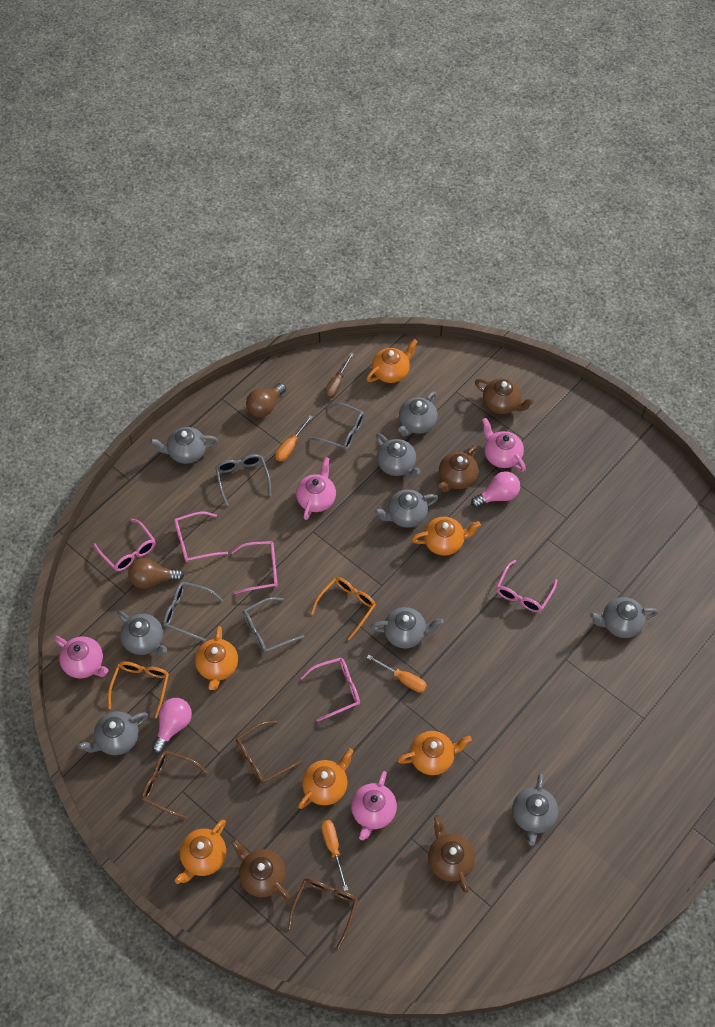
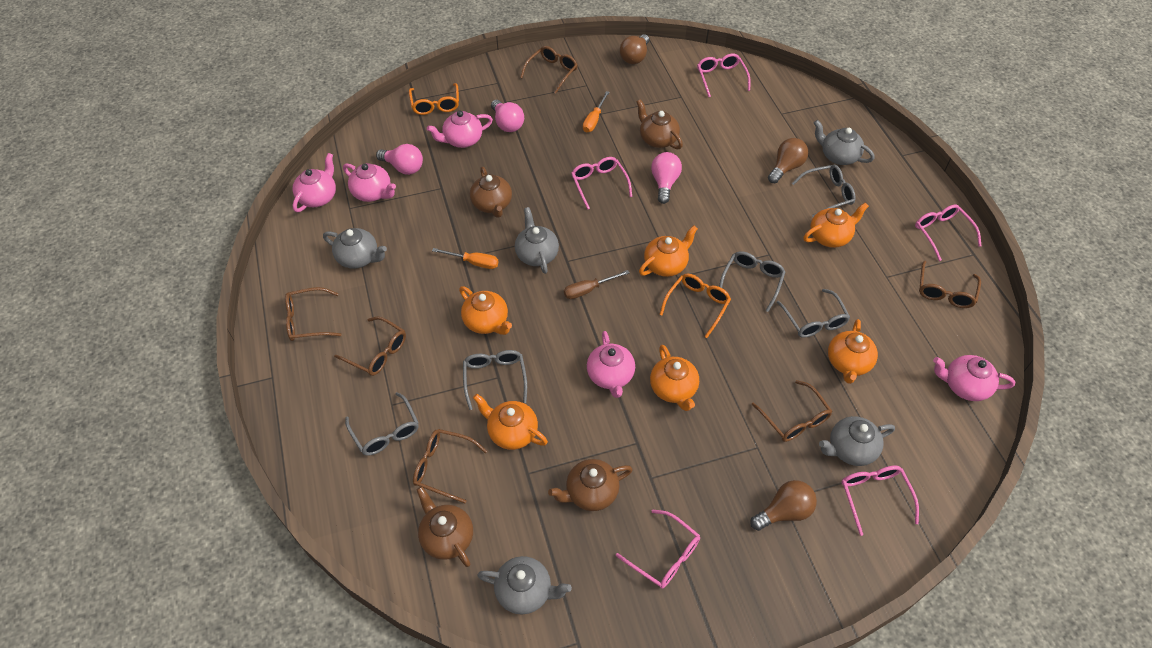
brown glasses: 3 -> 6
brown light bulb: 2 -> 3
grey glasses: 4 -> 5
grey teapot: 9 -> 5
orange screwdriver: 3 -> 2
pink light bulb: 2 -> 3
pink teapot: 4 -> 5

